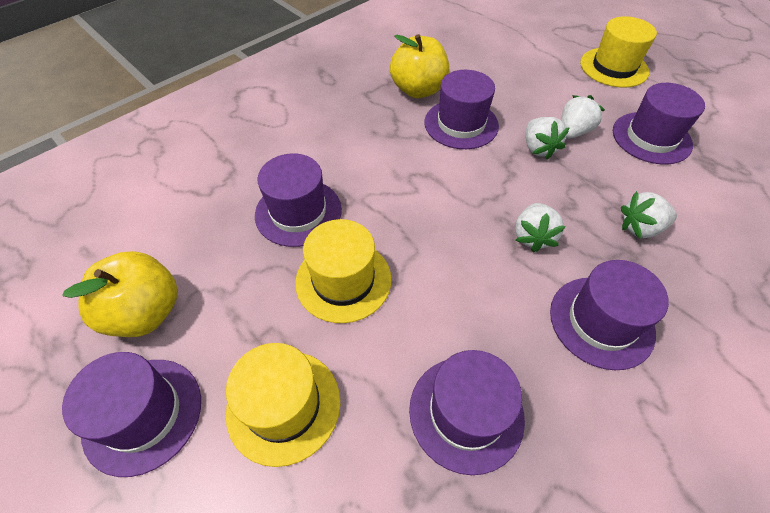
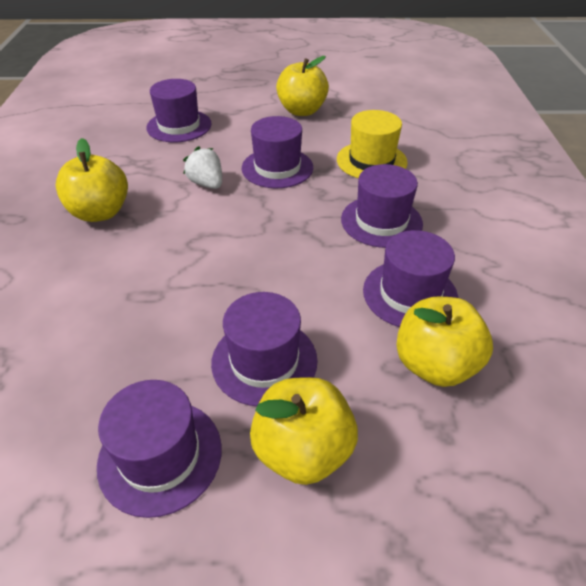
white strawberry: 4 -> 1
yellow apple: 2 -> 4
yellow hat: 3 -> 1

